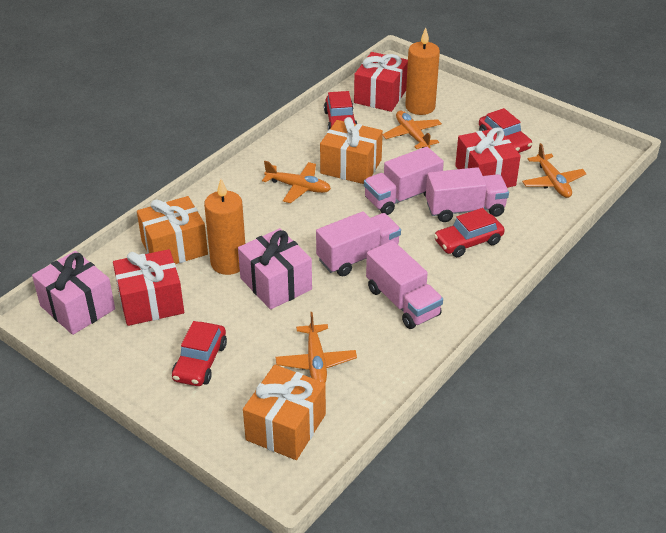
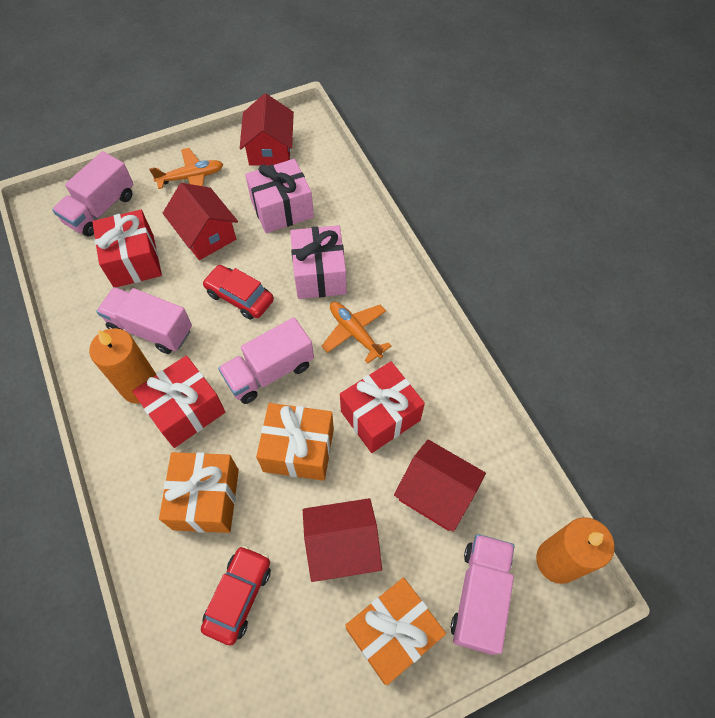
orange plane: 4 -> 2
red car: 4 -> 2
red house: 0 -> 4

